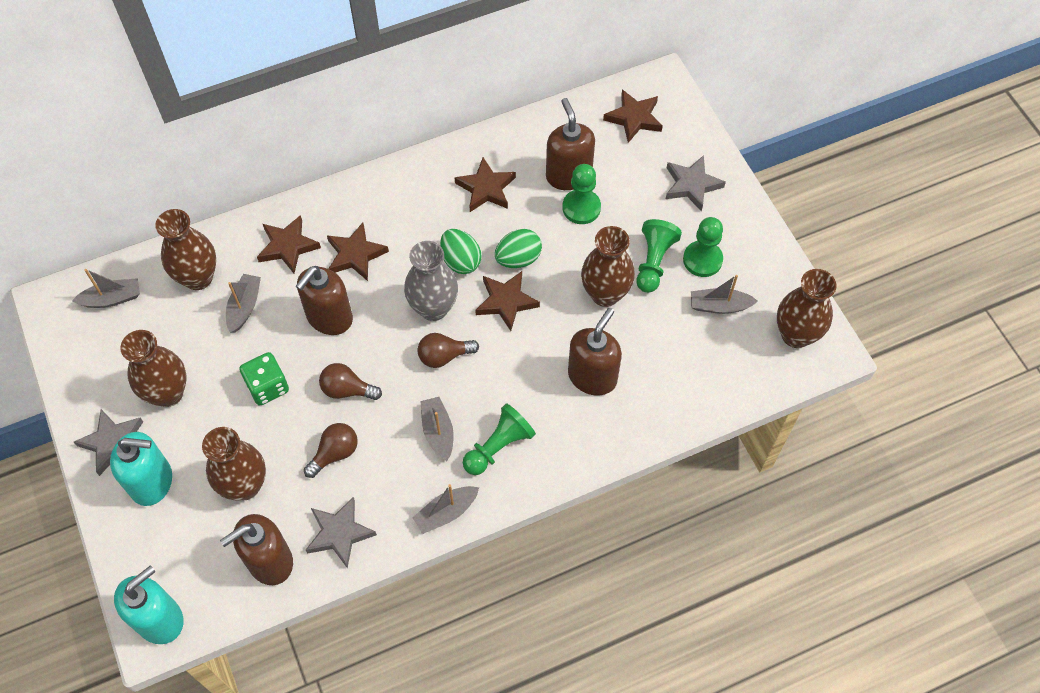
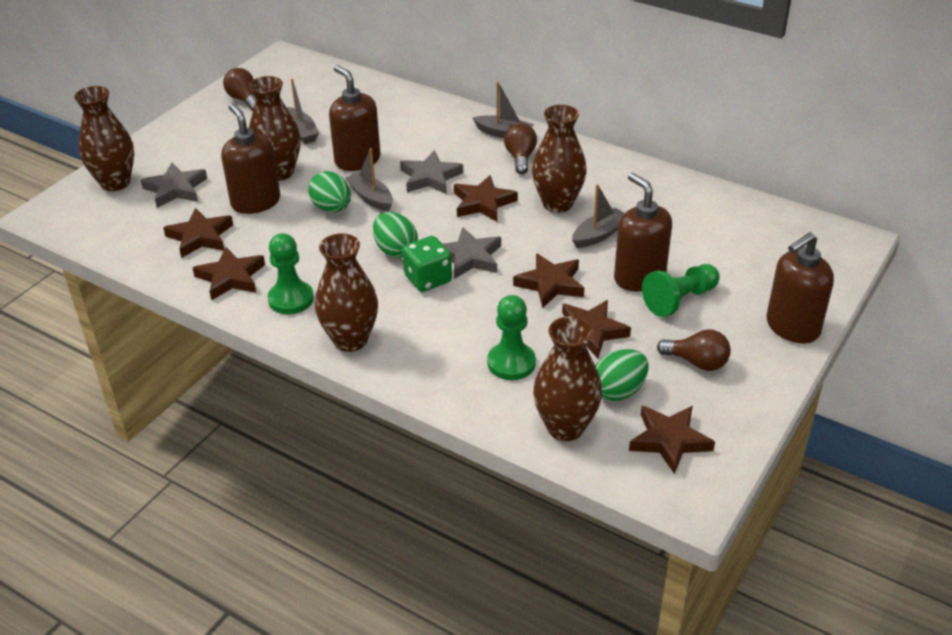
brown star: 5 -> 6
green egg: 2 -> 3
green pawn: 4 -> 3
grey boat: 5 -> 4
grey vase: 1 -> 0
turquoise soap dispenser: 2 -> 0

